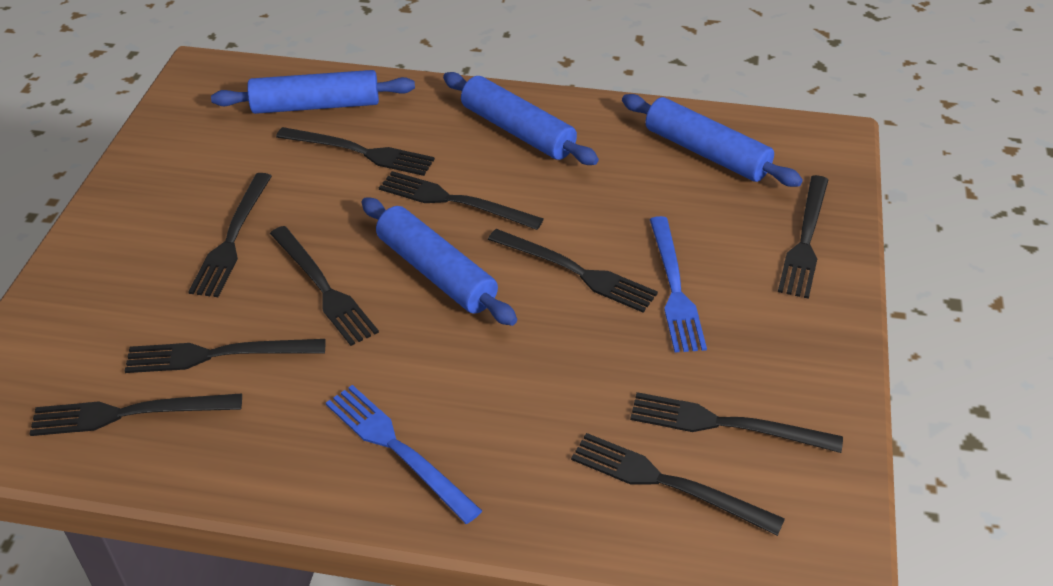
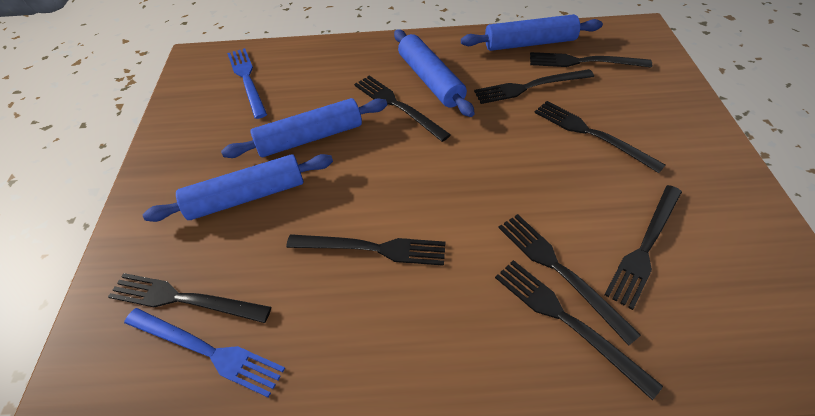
black fork: 10 -> 9

